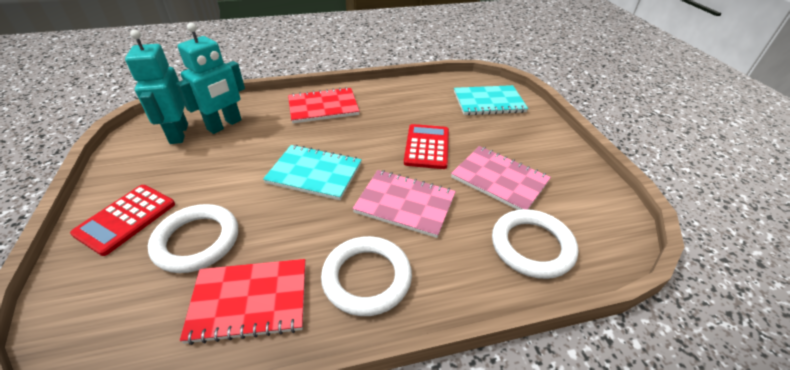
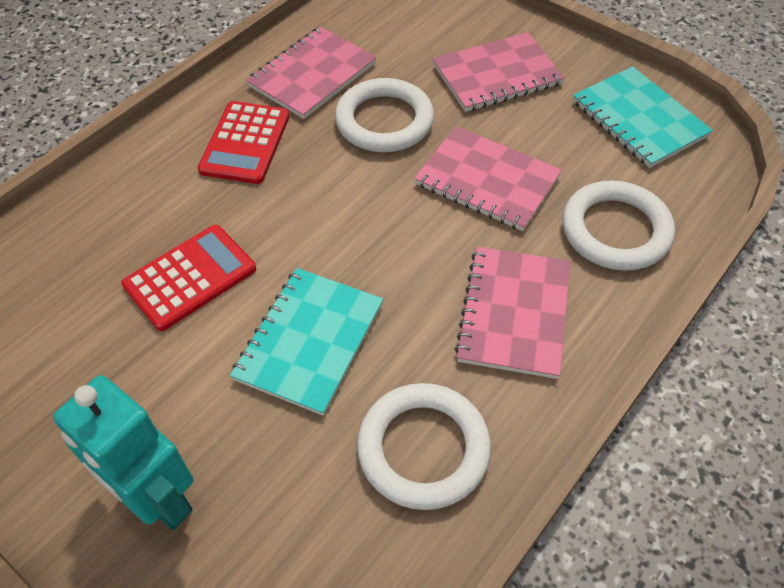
pink notebook: 2 -> 4
red notebook: 2 -> 0
turquoise robot: 2 -> 1

